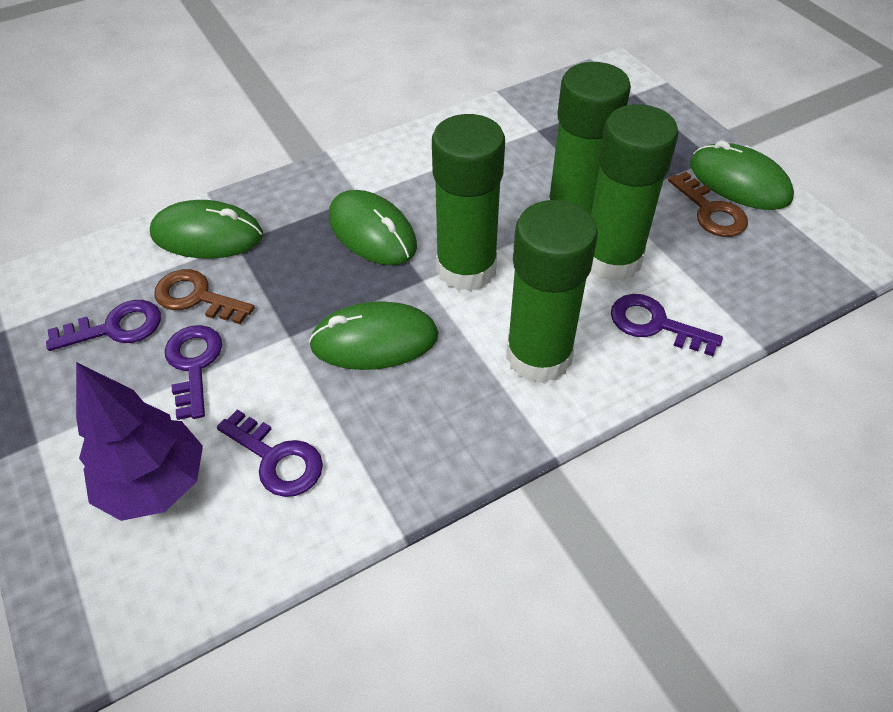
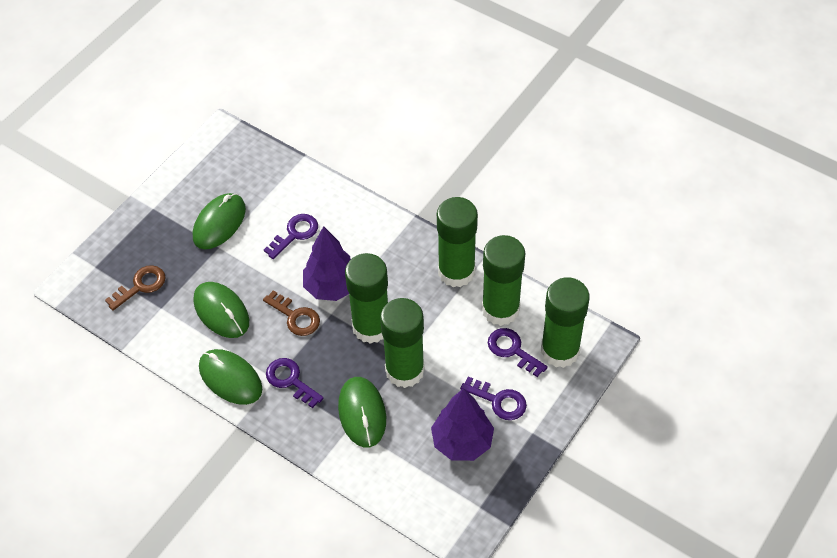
green glue stick: 4 -> 5
purple tree: 1 -> 2

